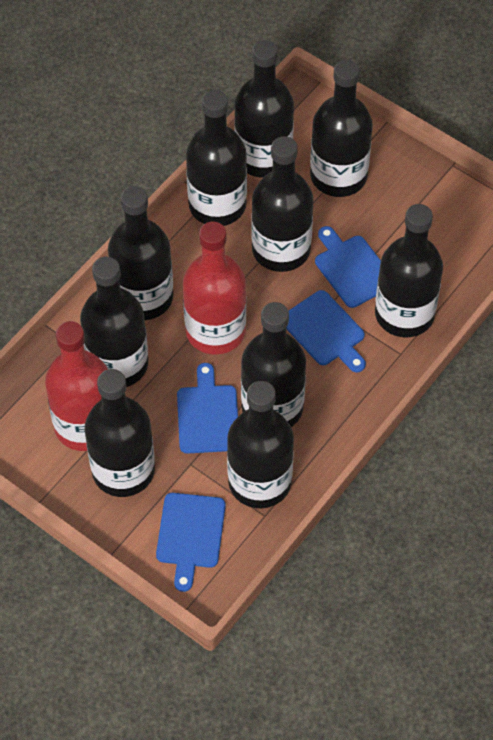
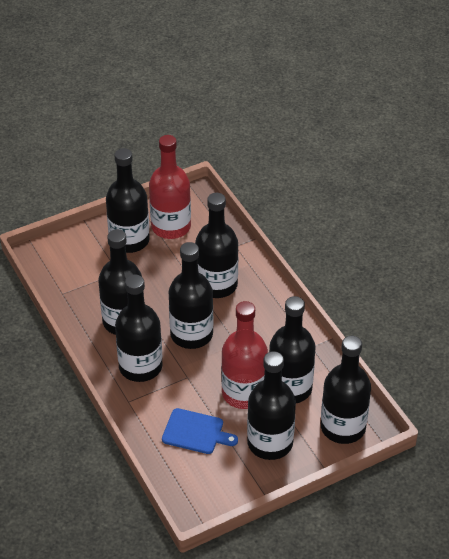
black bottle: 10 -> 8
blue cutting board: 4 -> 1

